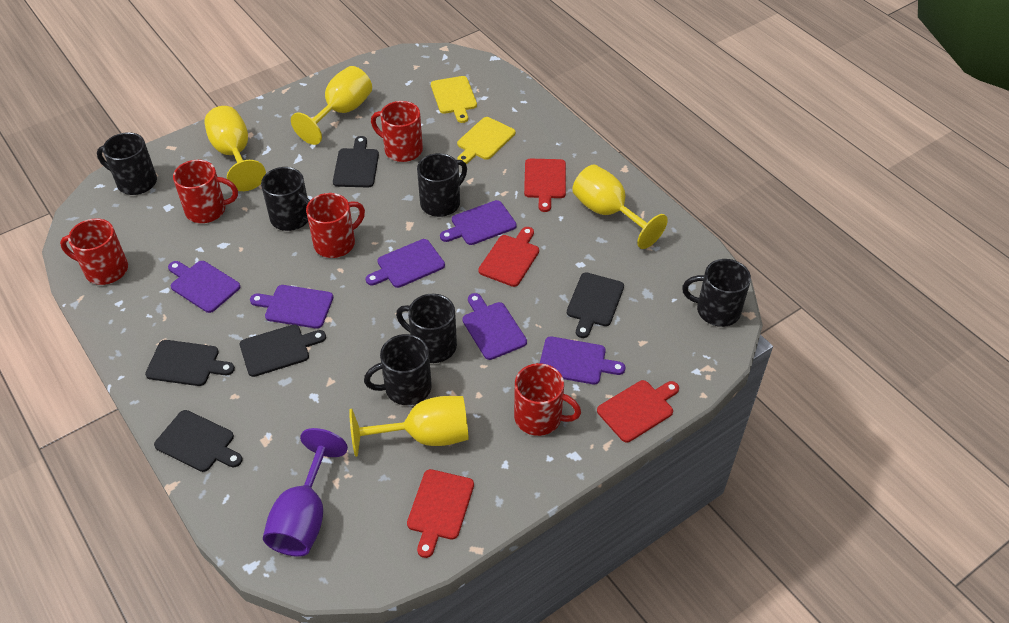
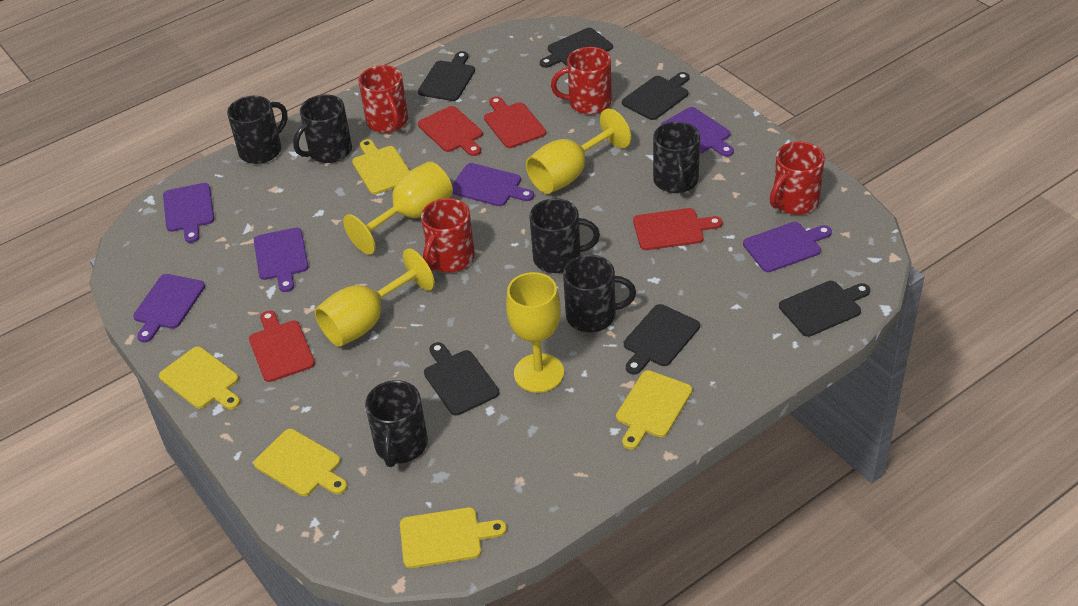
black cutting board: 5 -> 6
purple goblet: 1 -> 0
red mug: 5 -> 4
yellow cutting board: 2 -> 5

